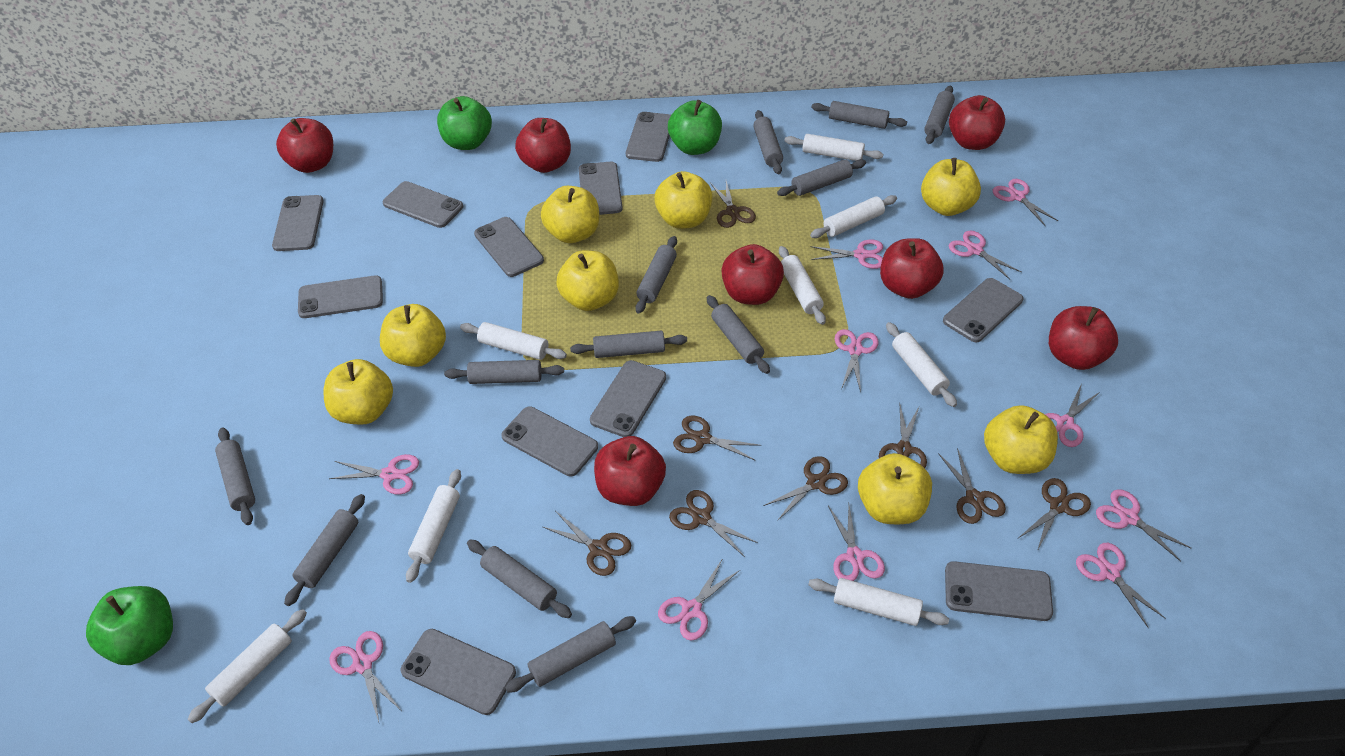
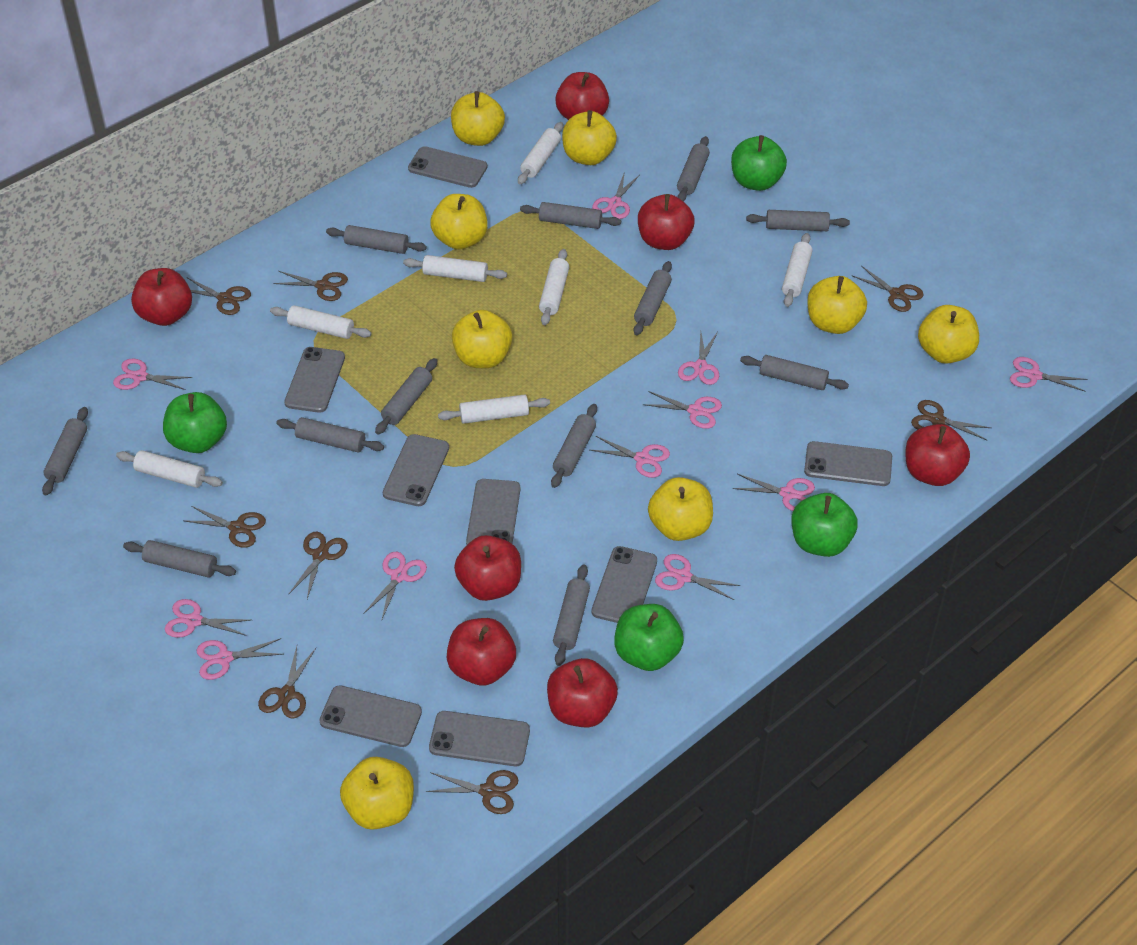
green apple: 3 -> 4
grey phone: 11 -> 8
white rolling pin: 8 -> 7

